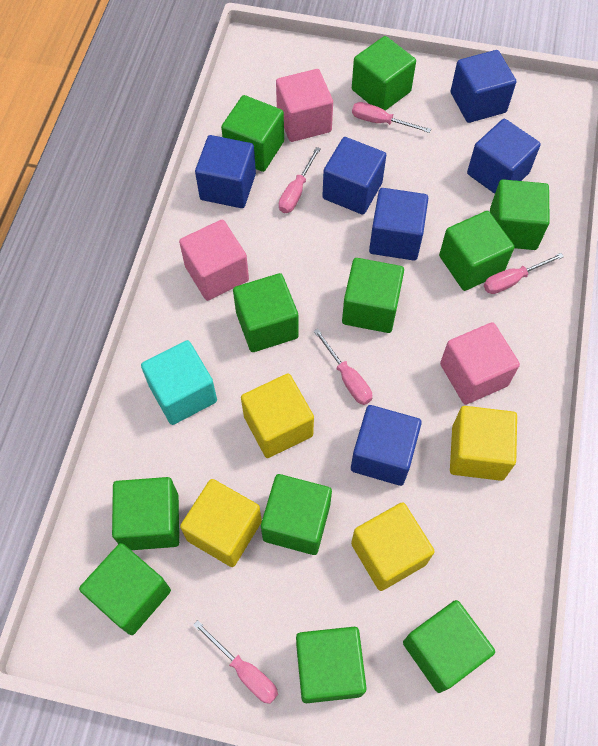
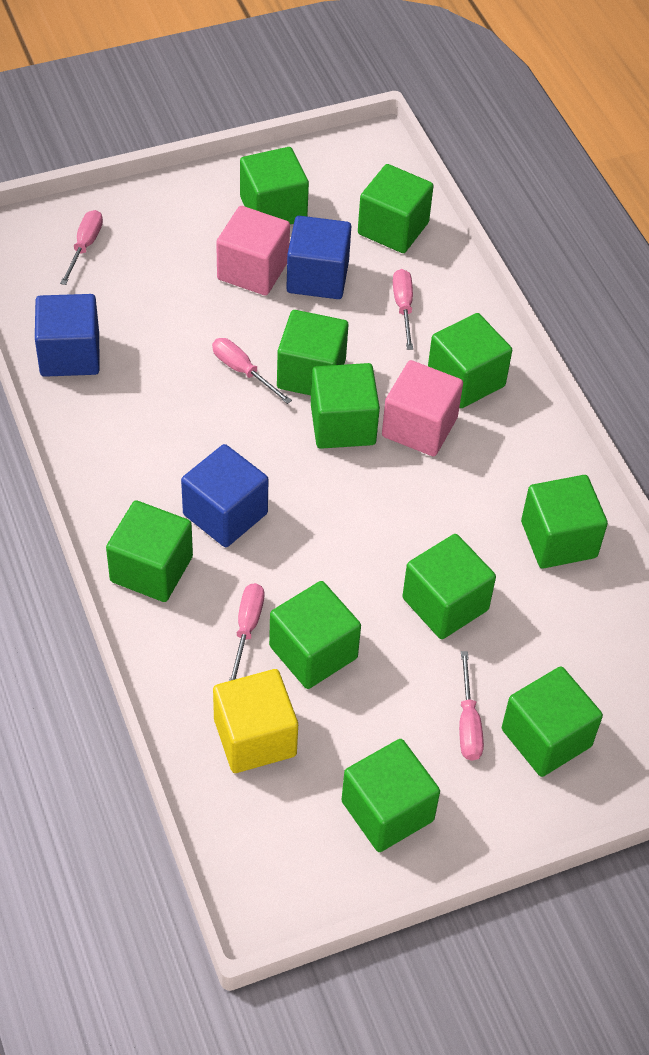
blue cube: 6 -> 3
pink cube: 3 -> 2
turquoise cube: 1 -> 0
yellow cube: 4 -> 1

